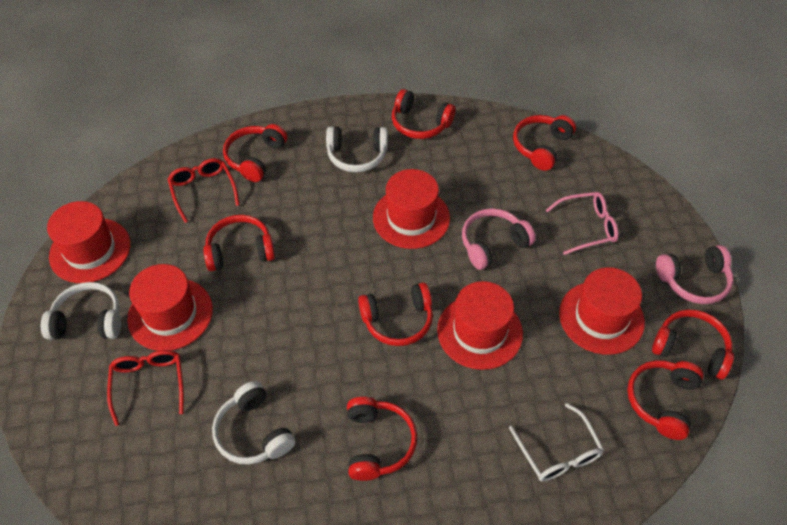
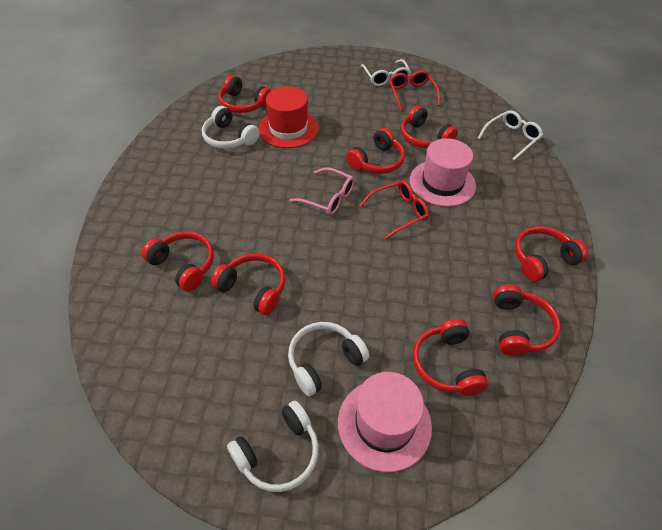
pink hat: 0 -> 2
pink headphones: 2 -> 0
red hat: 5 -> 1
white glasses: 1 -> 2

